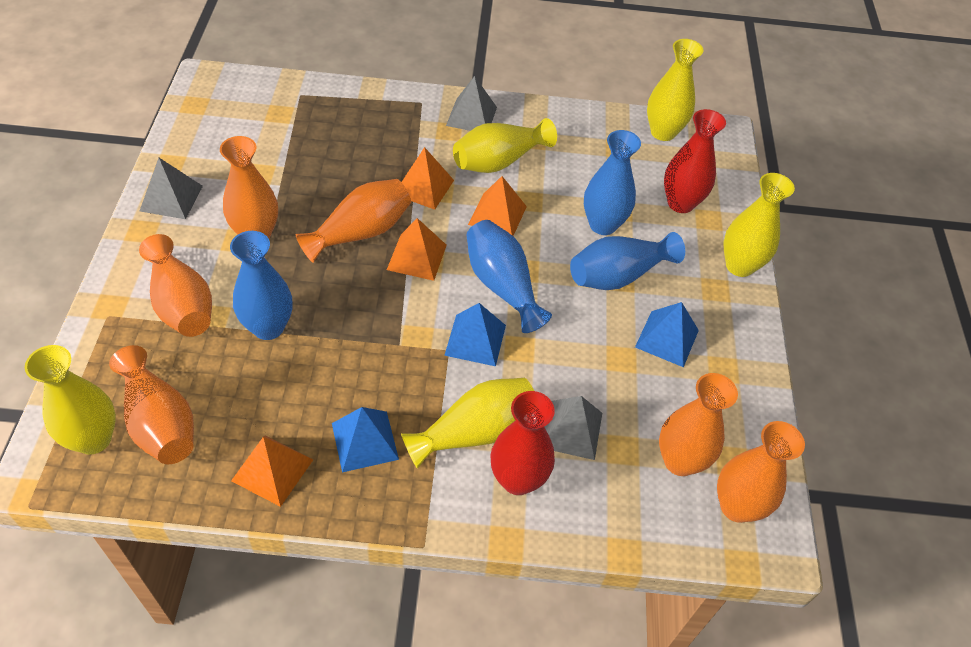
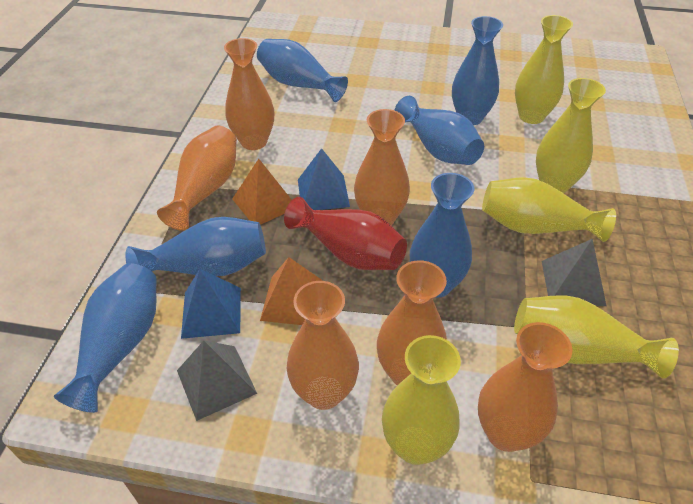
blue pyramid: 3 -> 2
blue vase: 4 -> 6
grey pyramid: 3 -> 2
orange pyramid: 4 -> 2
red vase: 2 -> 1

